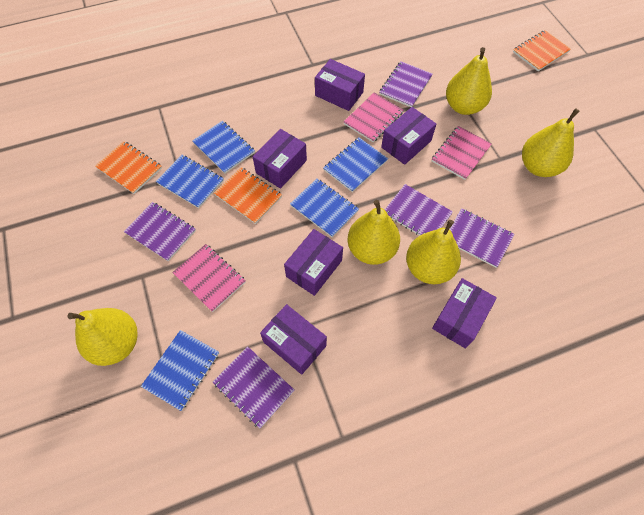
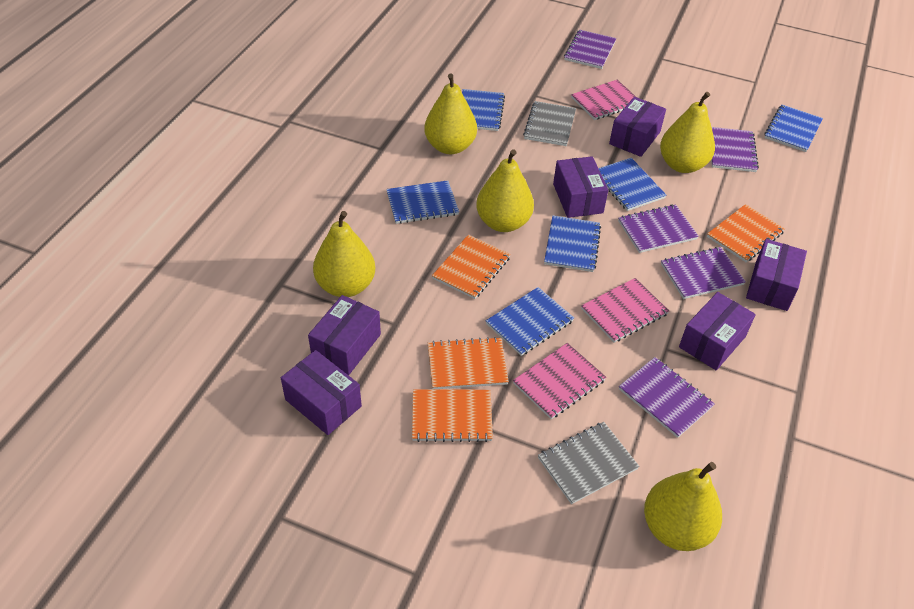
blue notebook: 5 -> 6
grey notebook: 0 -> 2
orange notebook: 3 -> 4

